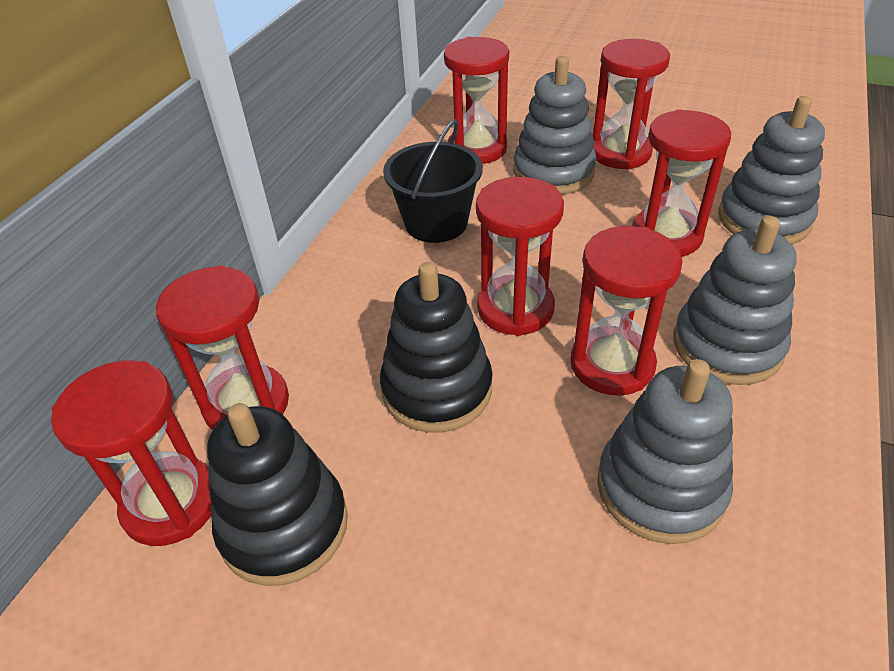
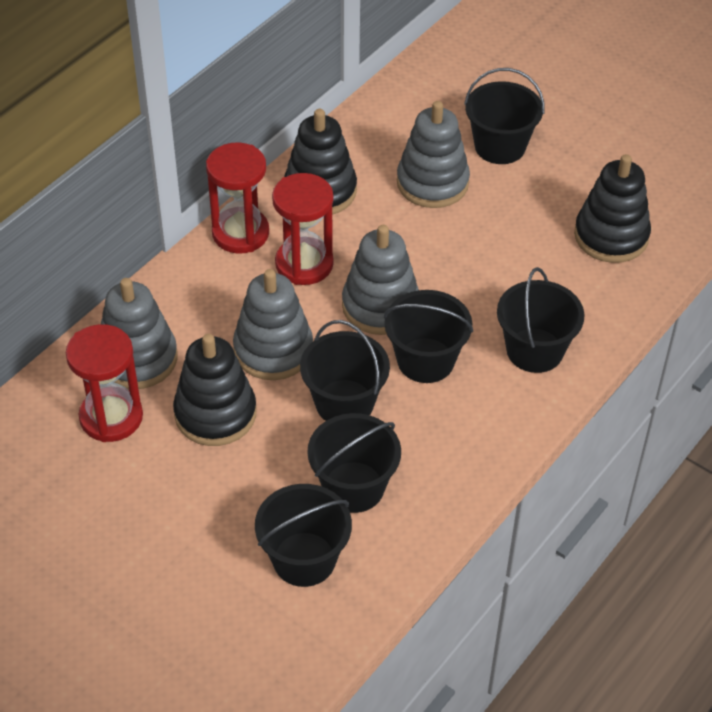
black bucket: 1 -> 6
black stacking toy: 2 -> 3
red hourglass: 7 -> 3

